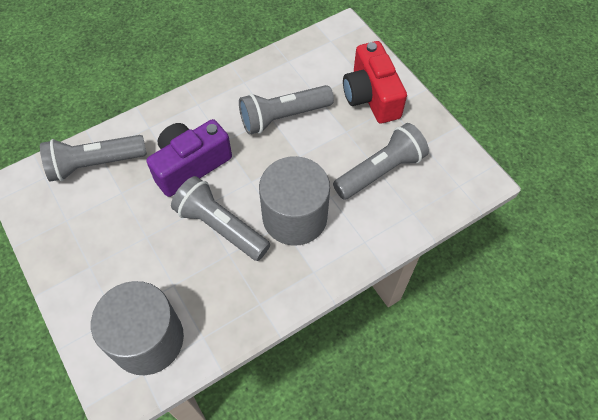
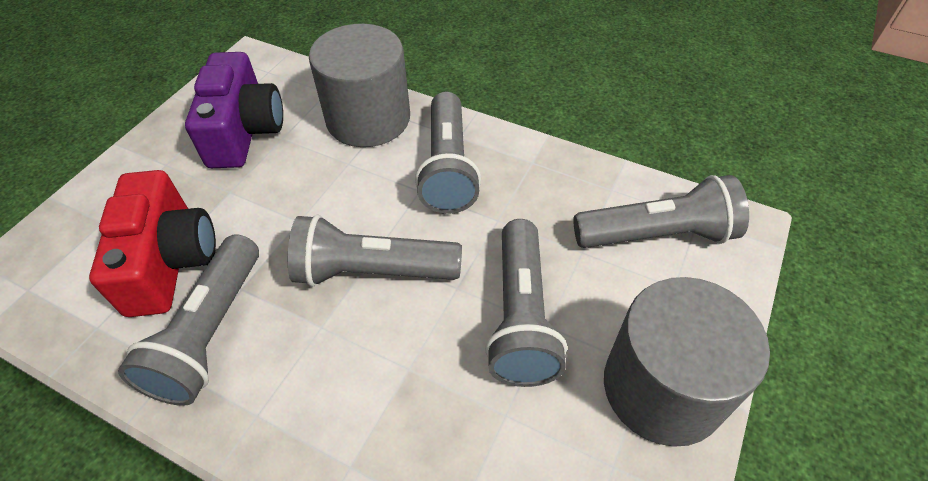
grey flashlight: 4 -> 5

